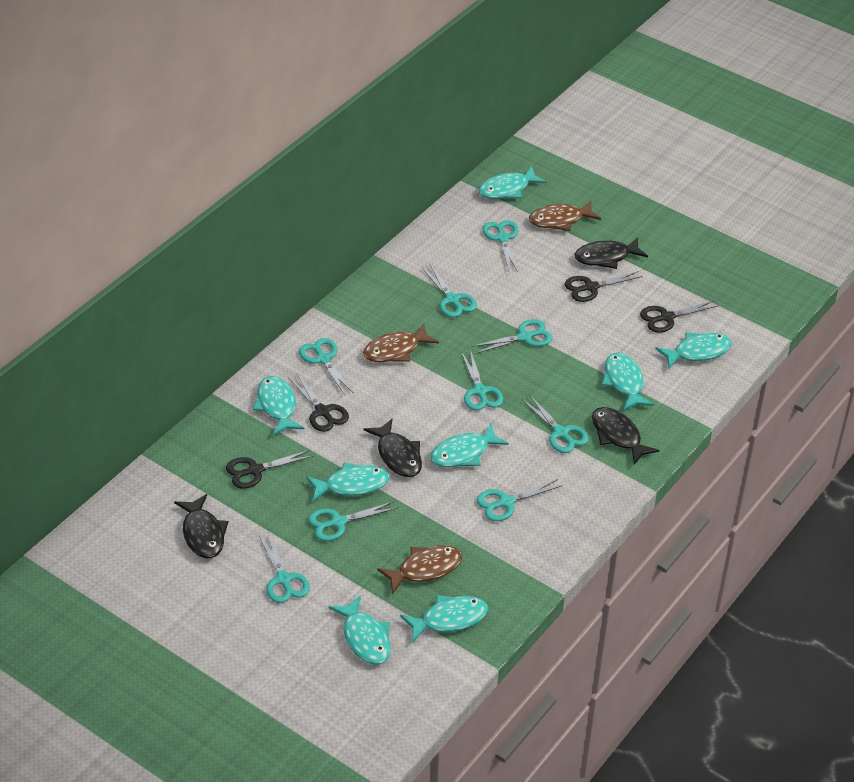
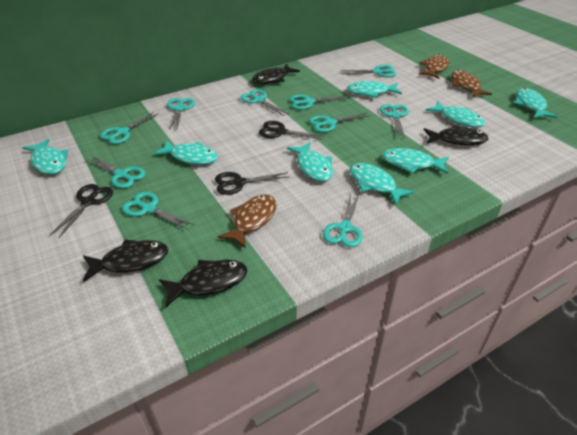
black scissors: 4 -> 3
turquoise scissors: 9 -> 10

